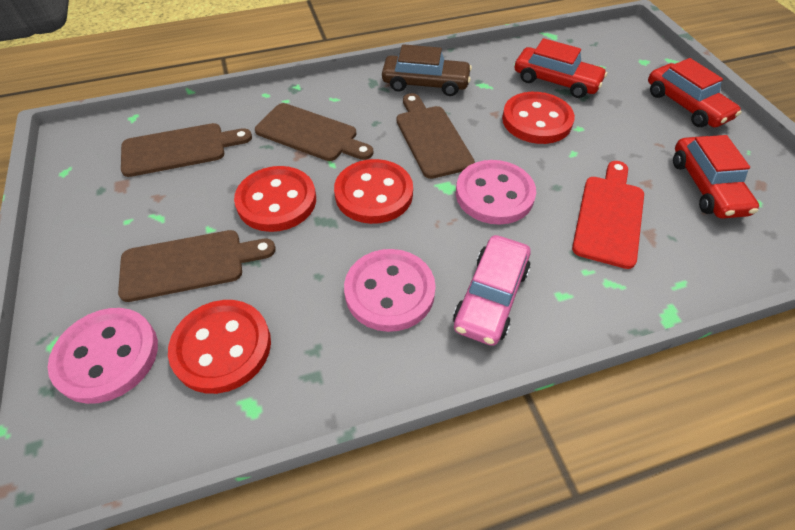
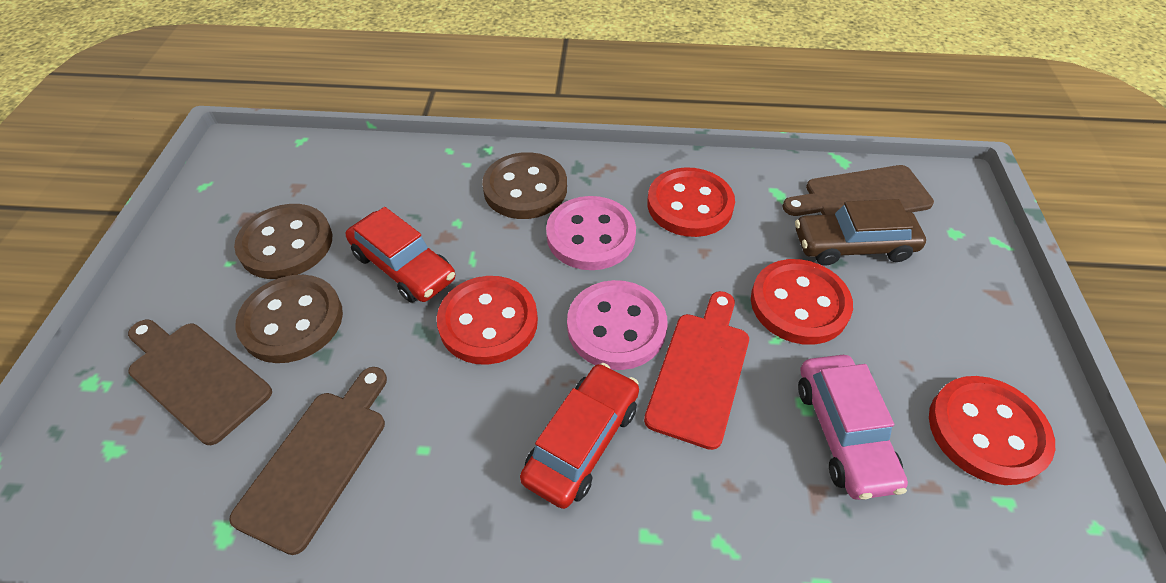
brown button: 0 -> 3
brown cutting board: 4 -> 3
pink button: 3 -> 2
red car: 3 -> 2

